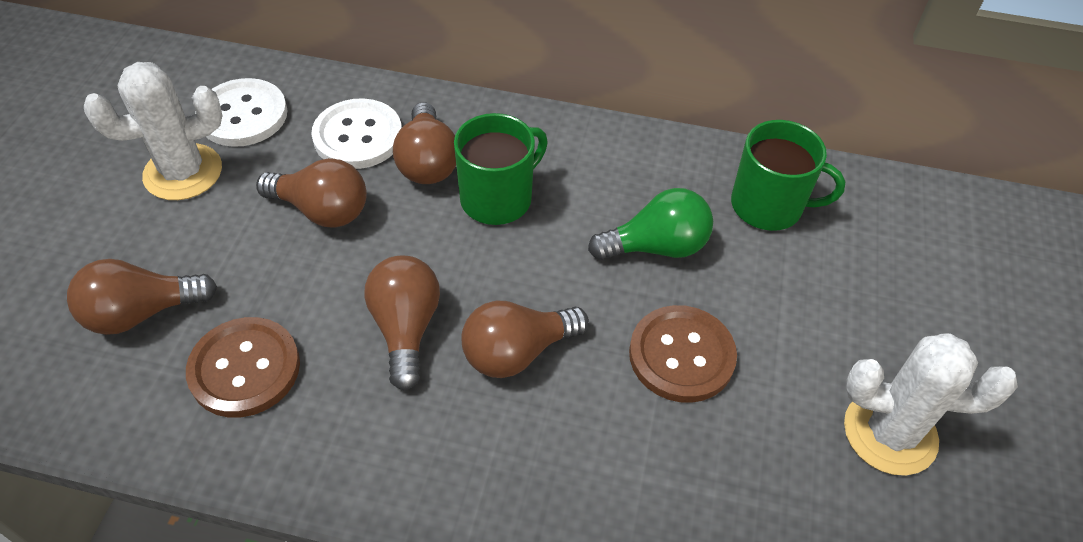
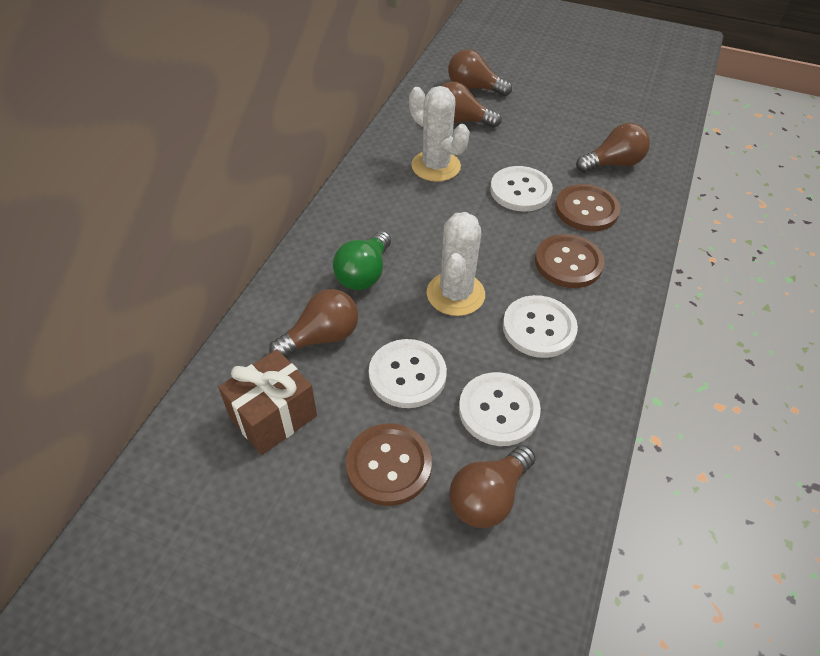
brown button: 2 -> 3
brown gift: 0 -> 1
green mug: 2 -> 0
white button: 2 -> 4

